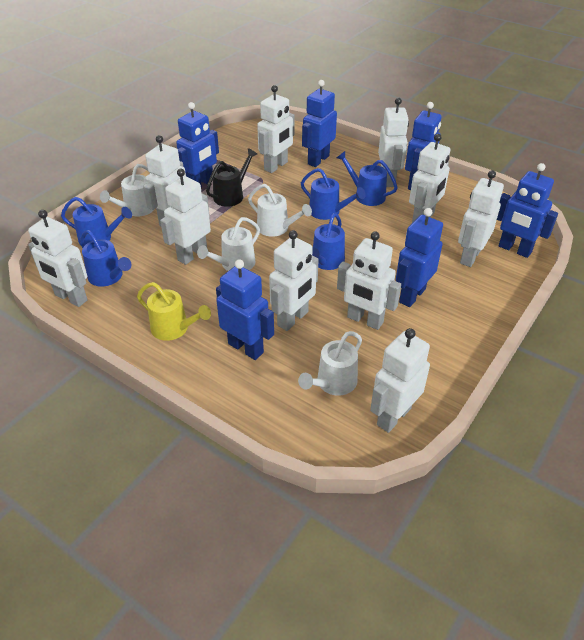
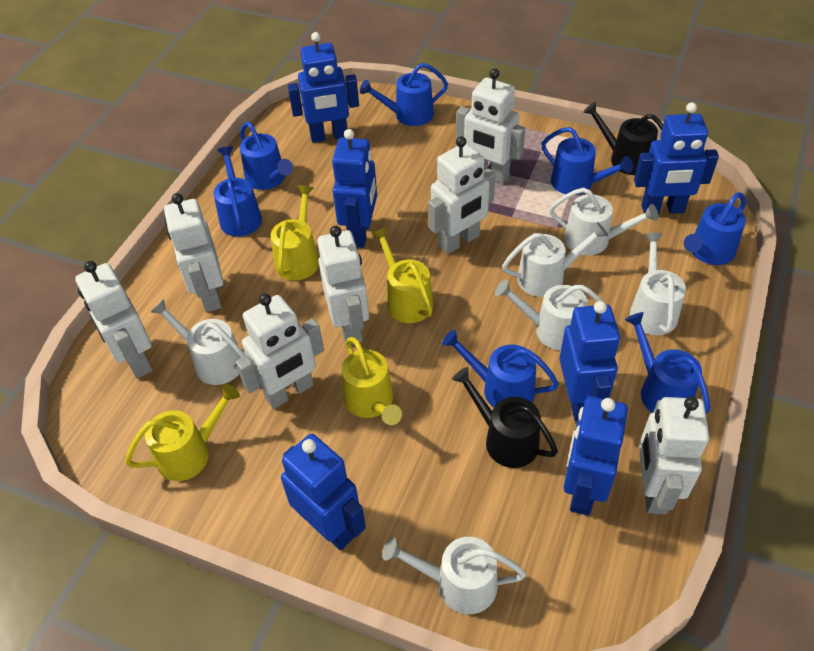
black watering can: 1 -> 2
blue watering can: 5 -> 7
white robot: 10 -> 7
white watering can: 4 -> 6
yellow watering can: 1 -> 4

